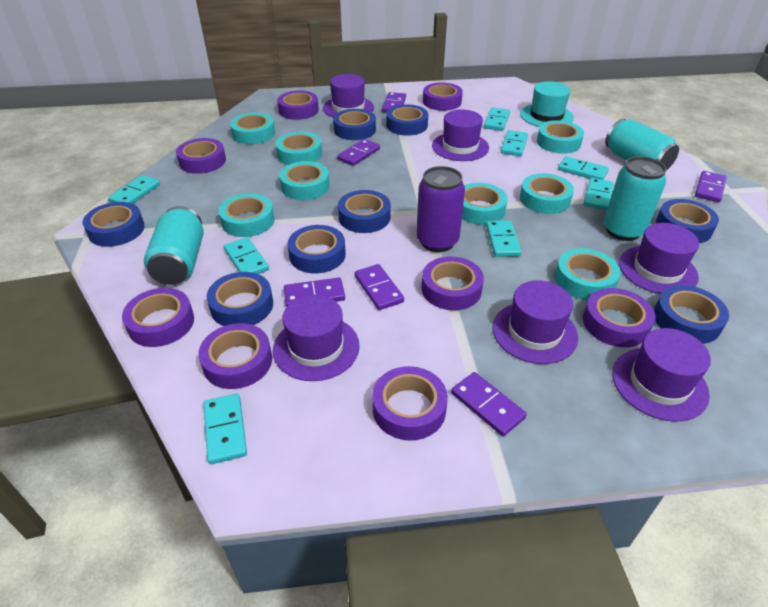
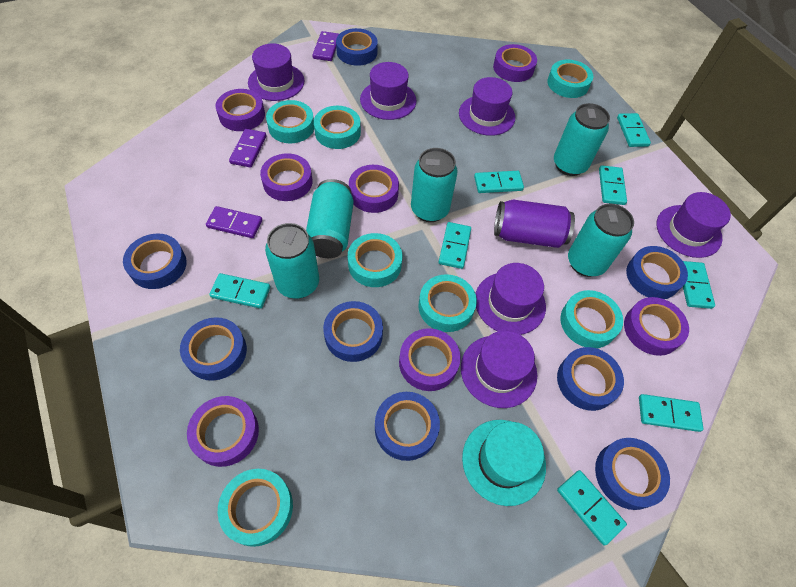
purple domino: 6 -> 3
purple tape: 8 -> 7
turquoise can: 3 -> 5
turquoise tape: 8 -> 7

